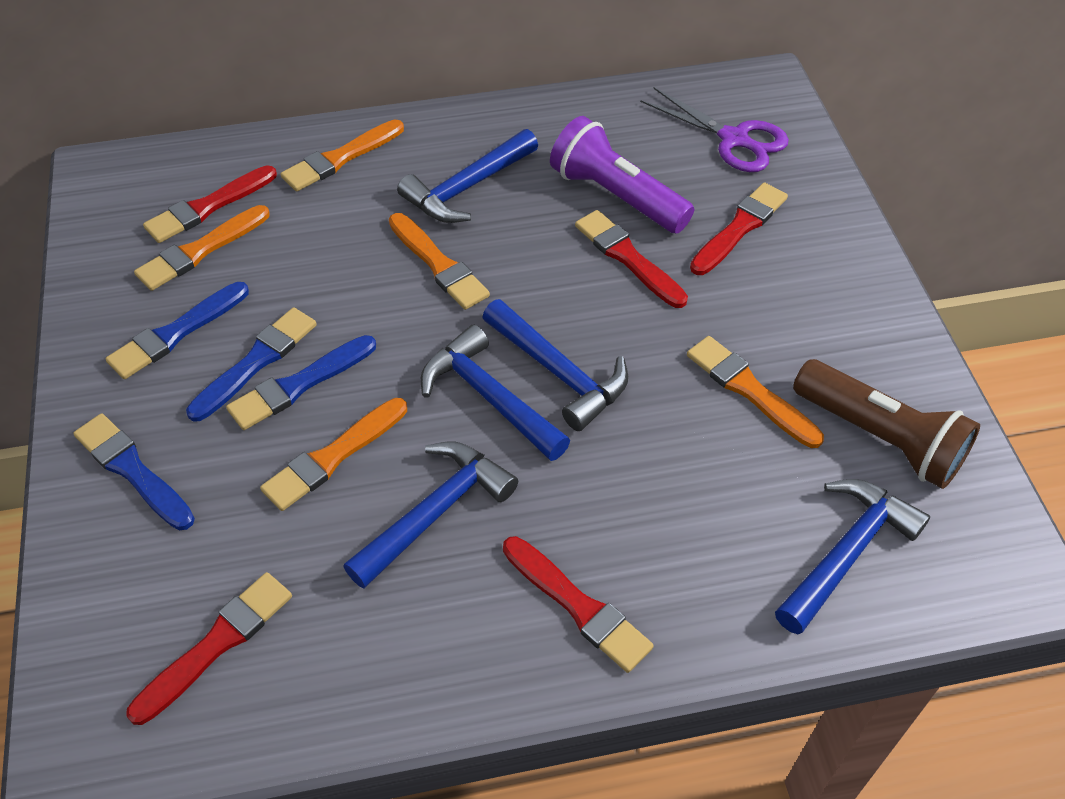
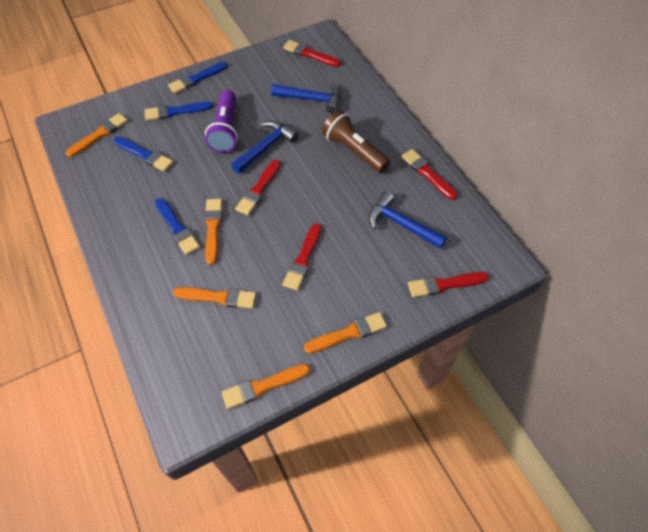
blue hammer: 5 -> 3
purple scissors: 1 -> 0

